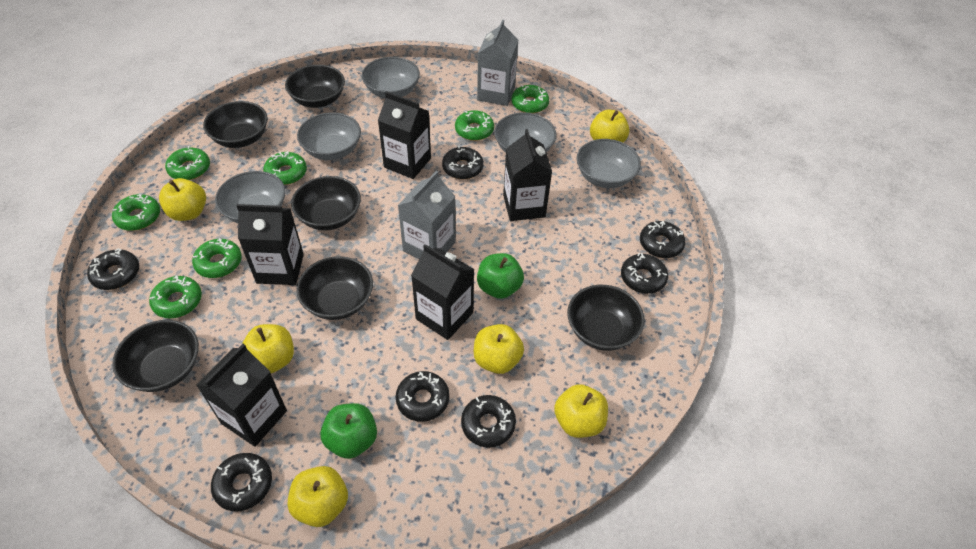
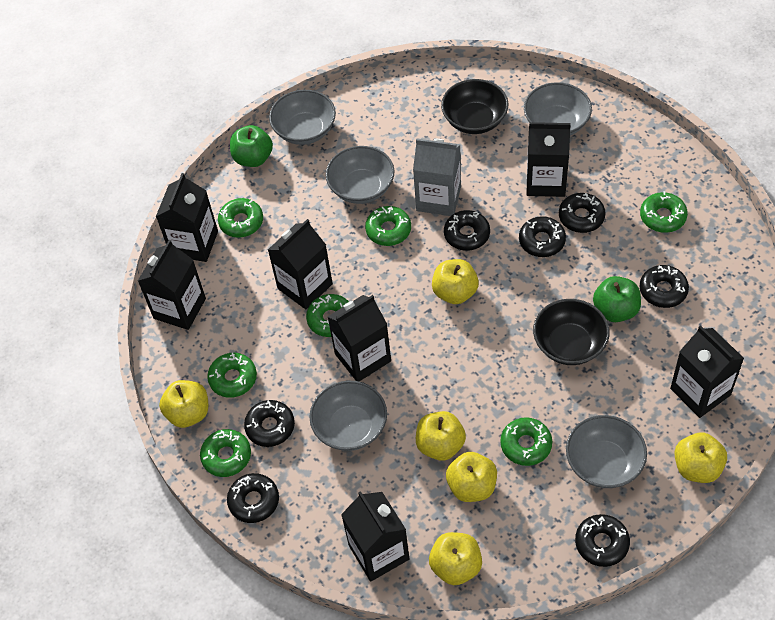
black bowl: 6 -> 2
black carton: 5 -> 7
grey carton: 2 -> 1

